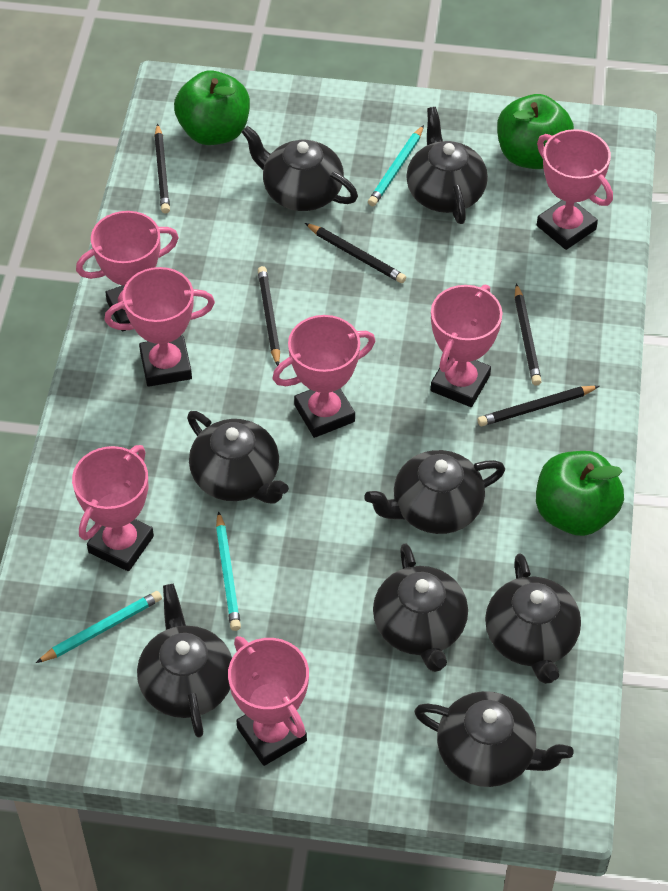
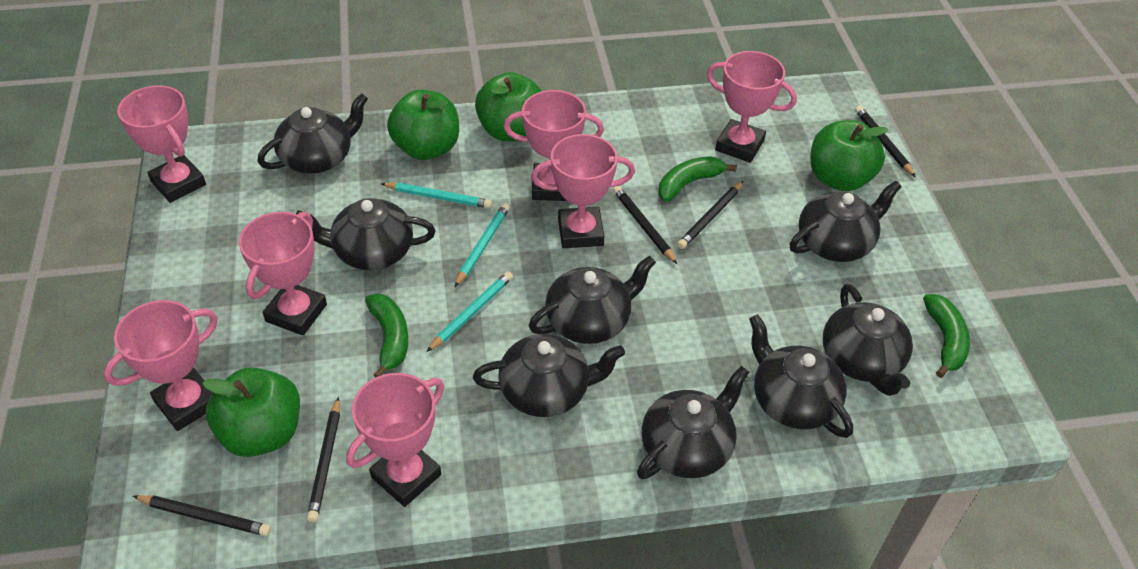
green apple: 3 -> 4
green banana: 0 -> 3

